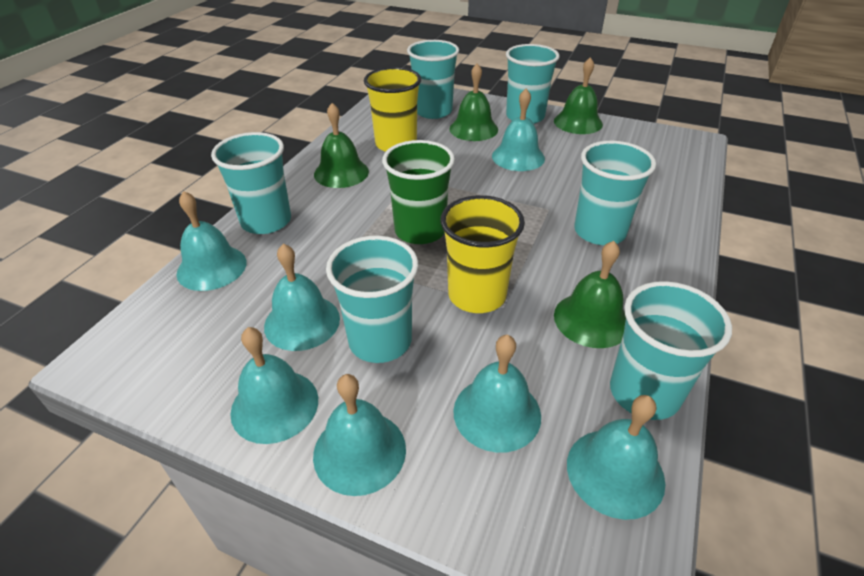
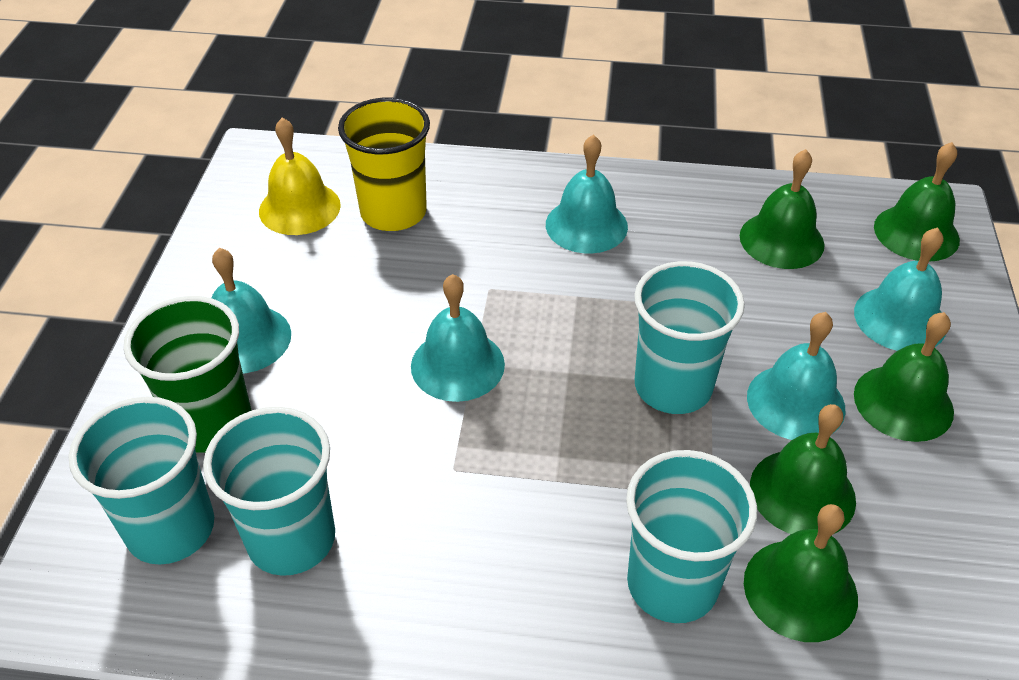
green bell: 4 -> 5
turquoise bell: 7 -> 5
turquoise cup: 6 -> 4
yellow bell: 0 -> 1
yellow cup: 2 -> 1

